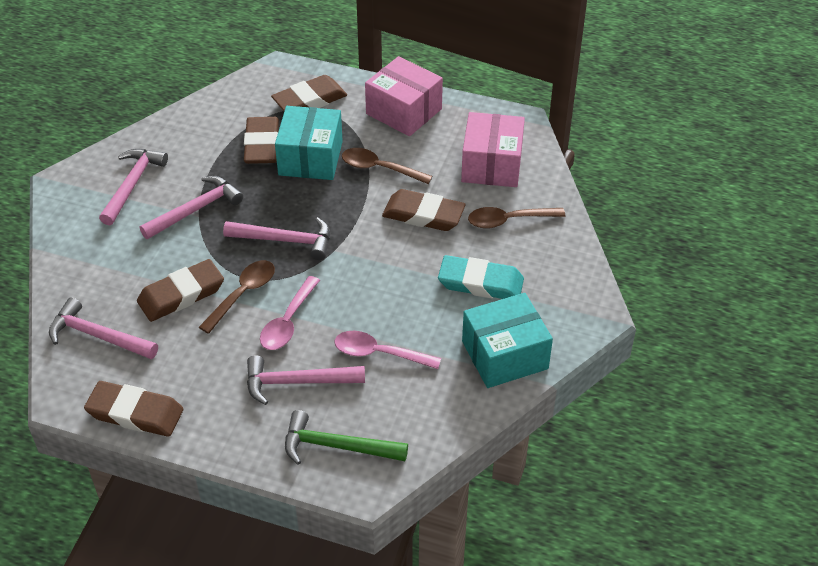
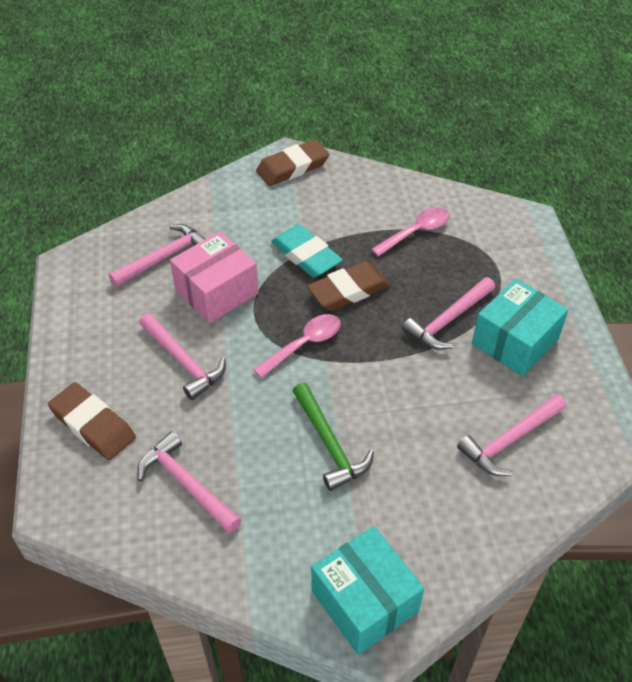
brown eraser: 5 -> 3
brown spoon: 3 -> 0
pink box: 2 -> 1

